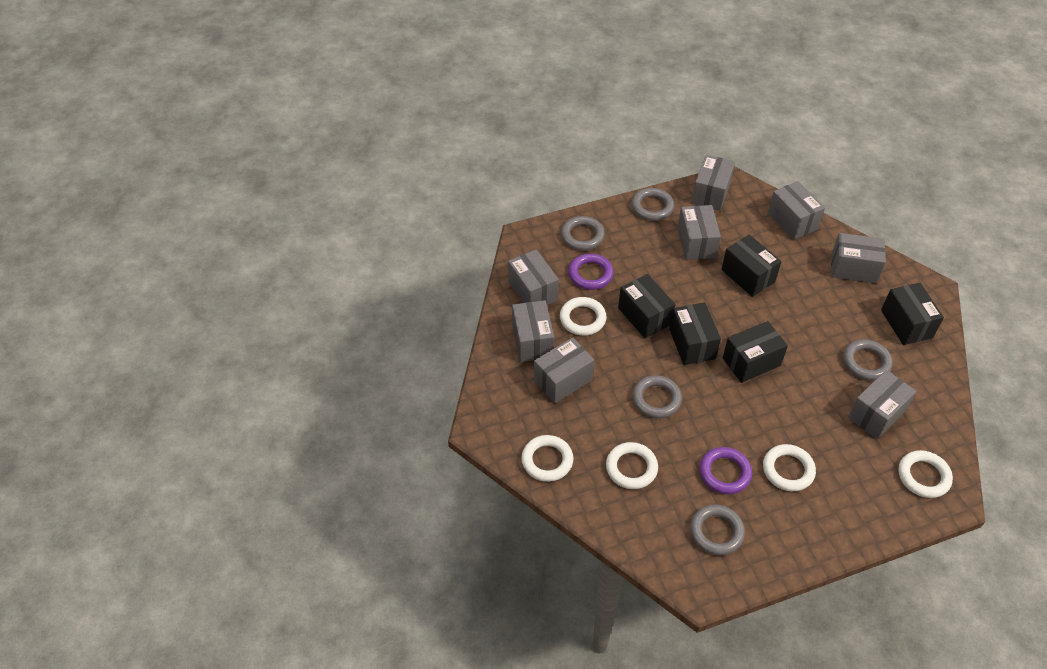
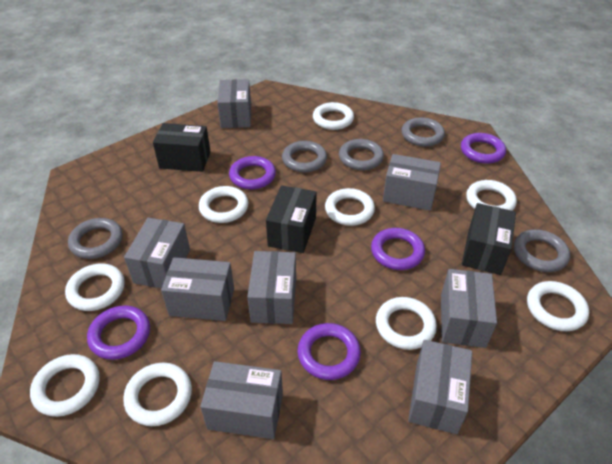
black box: 5 -> 3
purple ring: 2 -> 5
white ring: 5 -> 9

